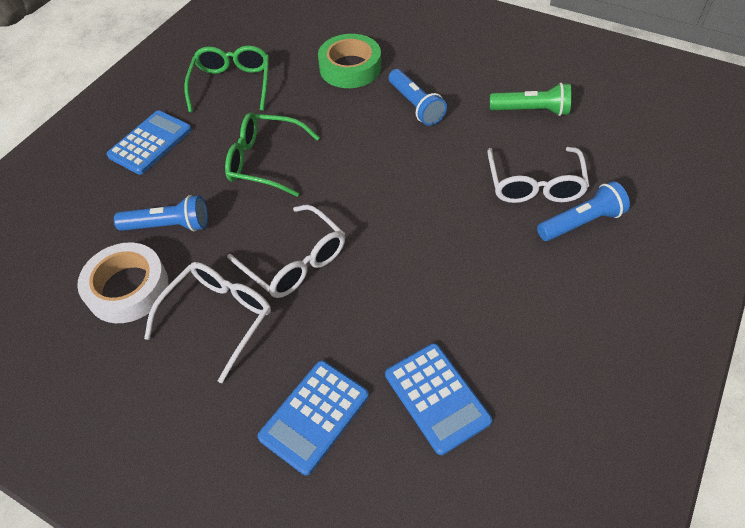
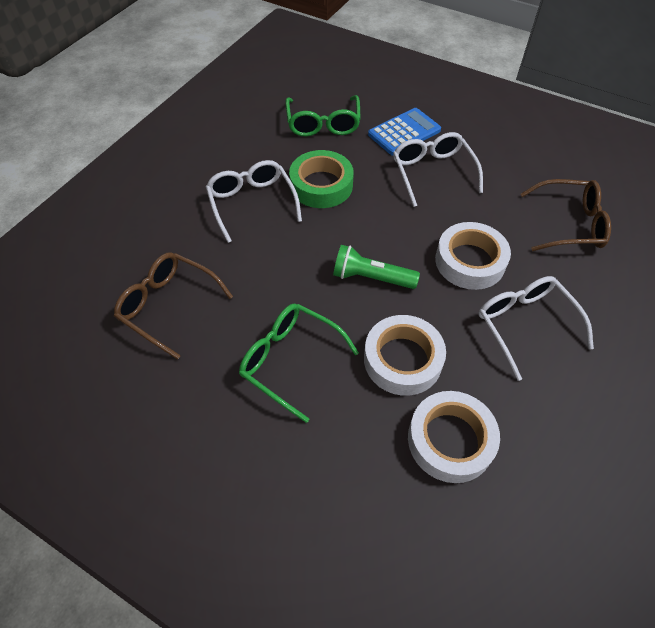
blue calculator: 3 -> 1
blue flashlight: 3 -> 0
brown glasses: 0 -> 2
white tape: 1 -> 3

